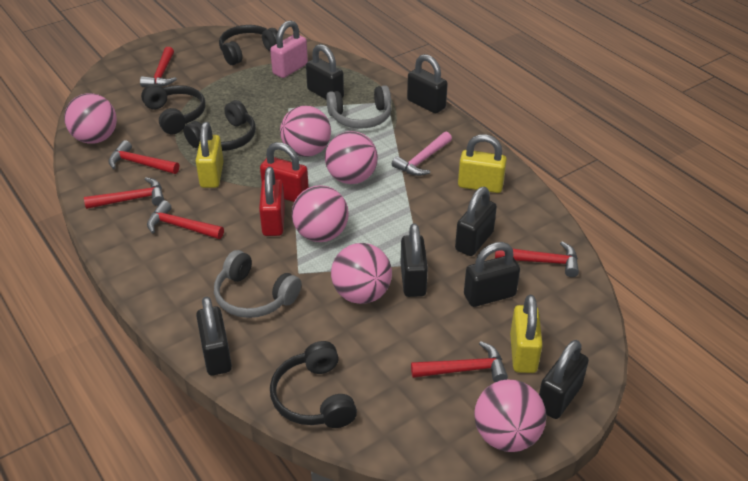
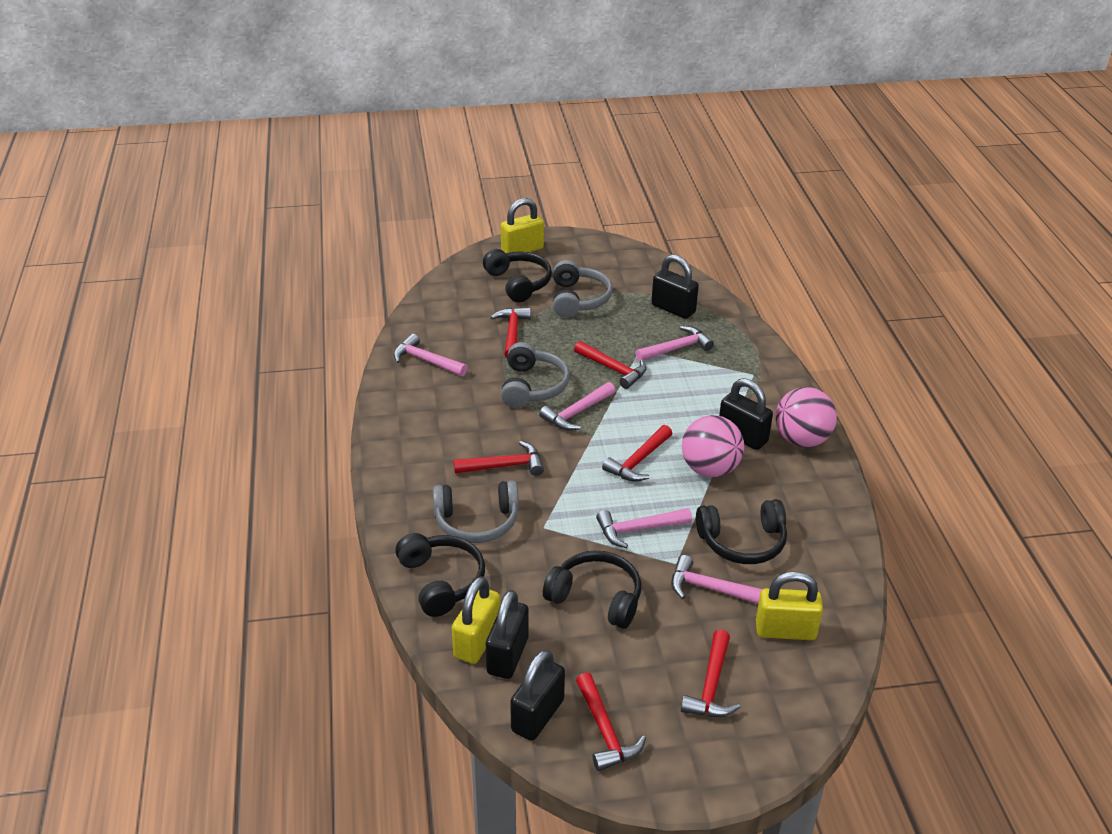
black padlock: 7 -> 4
grey headphones: 2 -> 3
pink ball: 6 -> 2
pink hammer: 1 -> 5
pink padlock: 1 -> 0
red padlock: 2 -> 0

